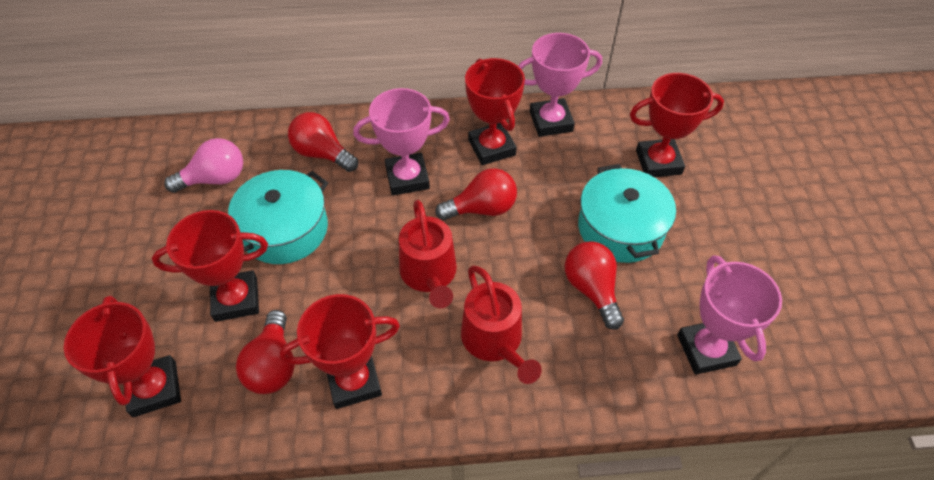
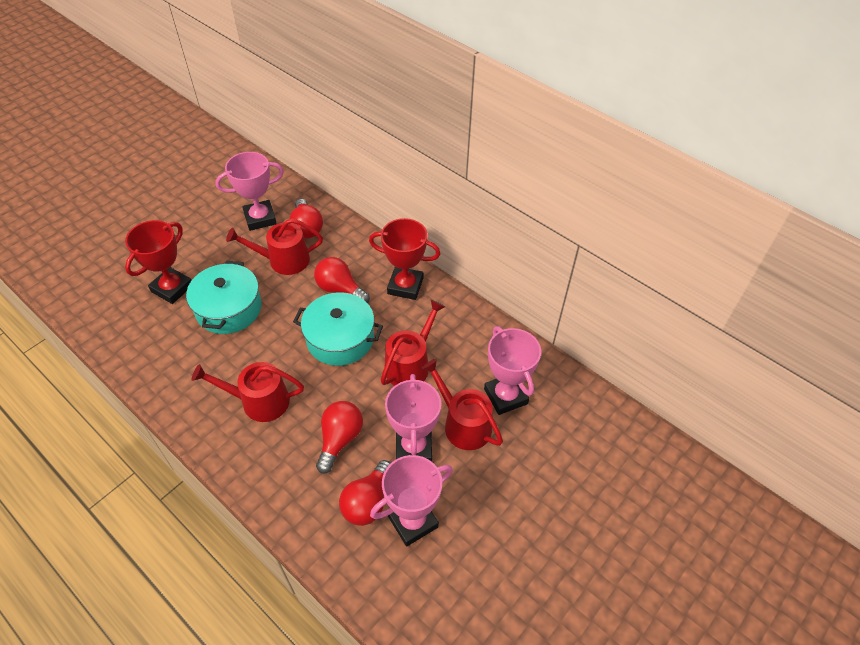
pink light bulb: 1 -> 0
pink trophy: 3 -> 4
red trophy: 5 -> 2
red watering can: 2 -> 4

